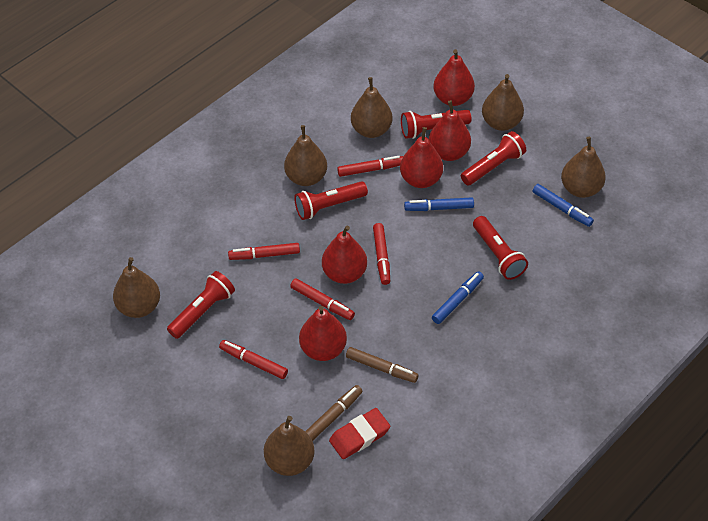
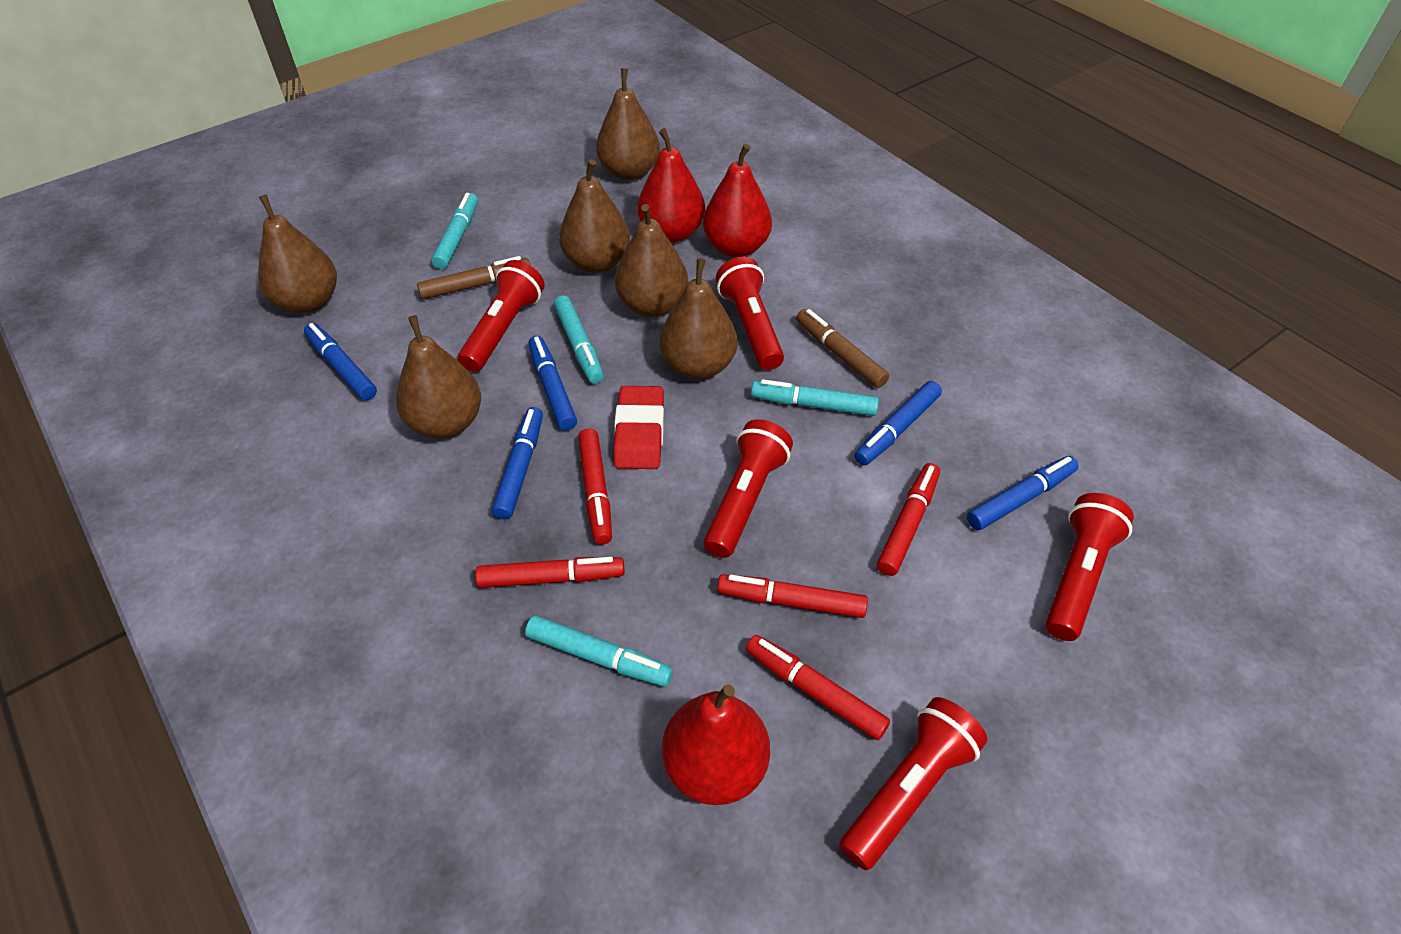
blue marker: 3 -> 5
red pear: 5 -> 3
turquoise marker: 0 -> 4

